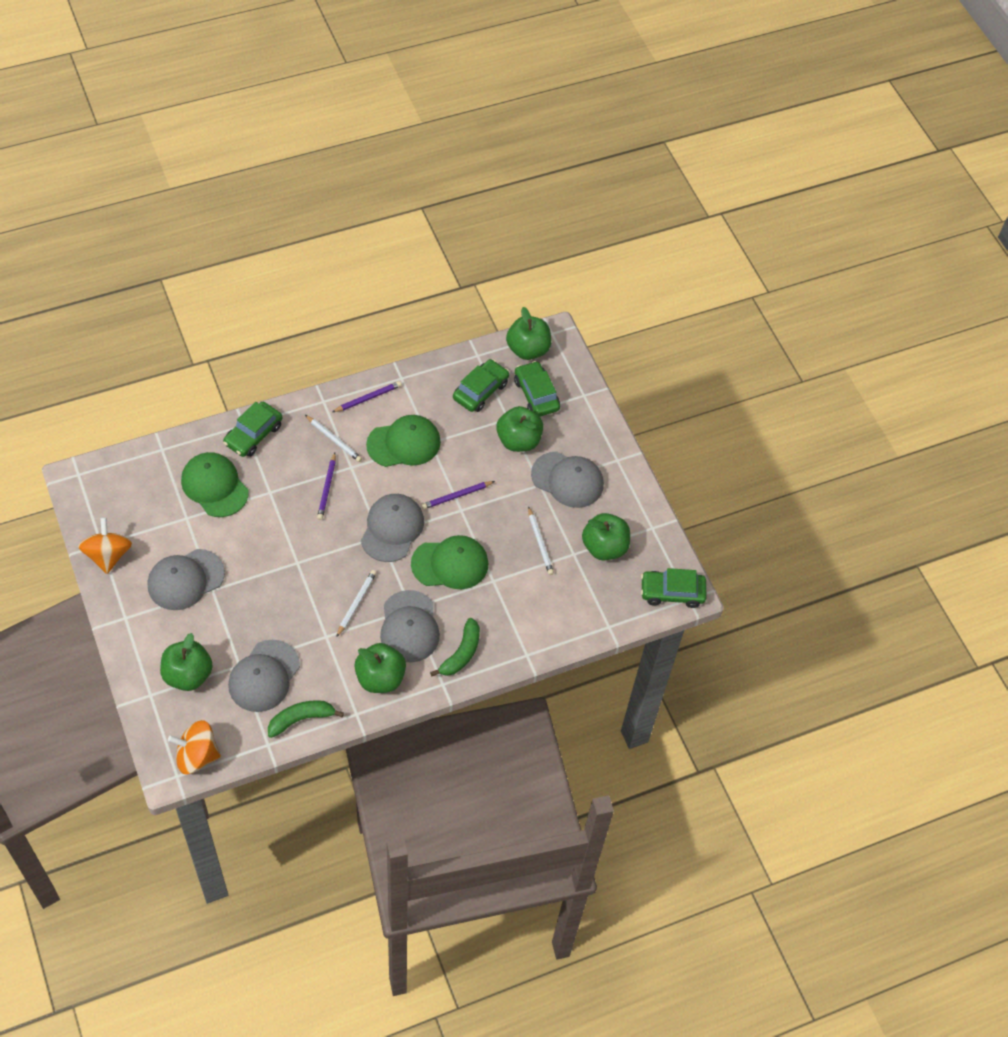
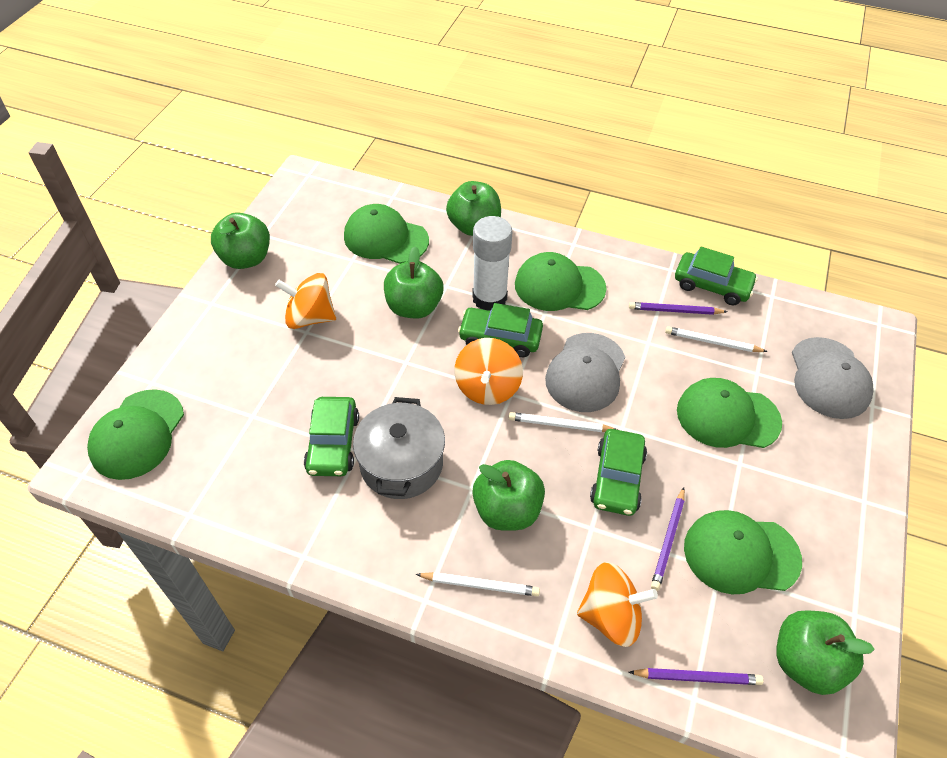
green banana: 2 -> 0
green cap: 3 -> 5
grey cap: 5 -> 2
grey pot: 0 -> 1
orange spinning top: 2 -> 3
white glue stick: 0 -> 1

